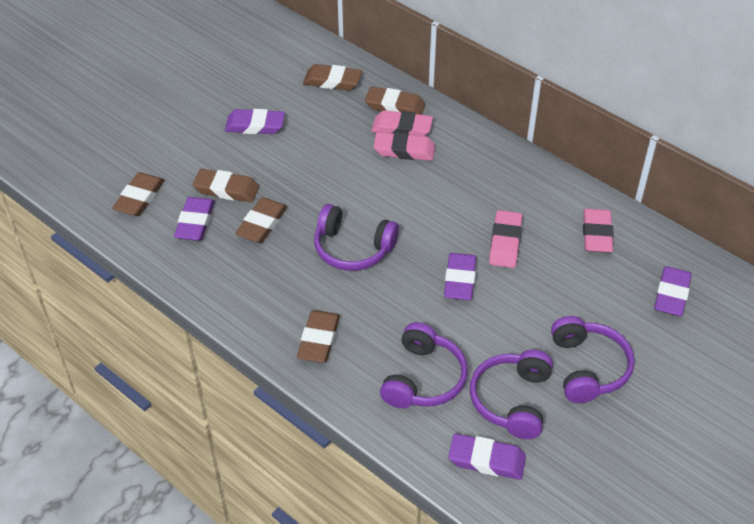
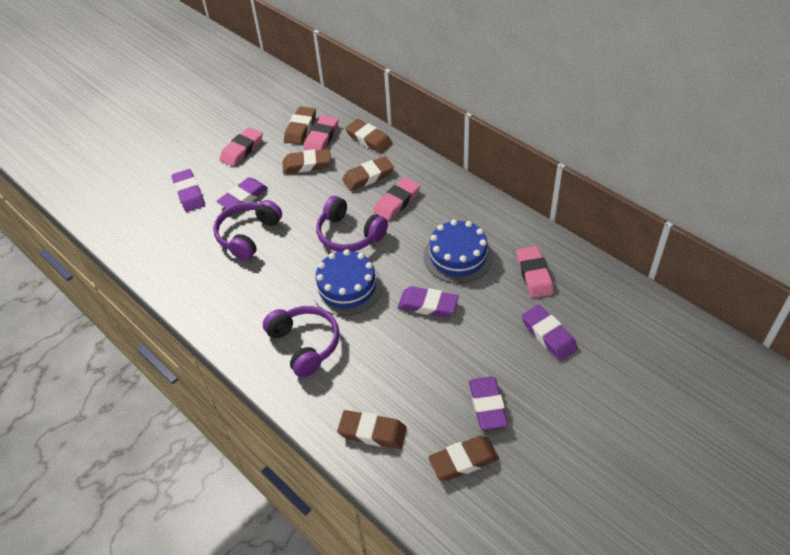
blue cake: 0 -> 2
purple headphones: 4 -> 3

